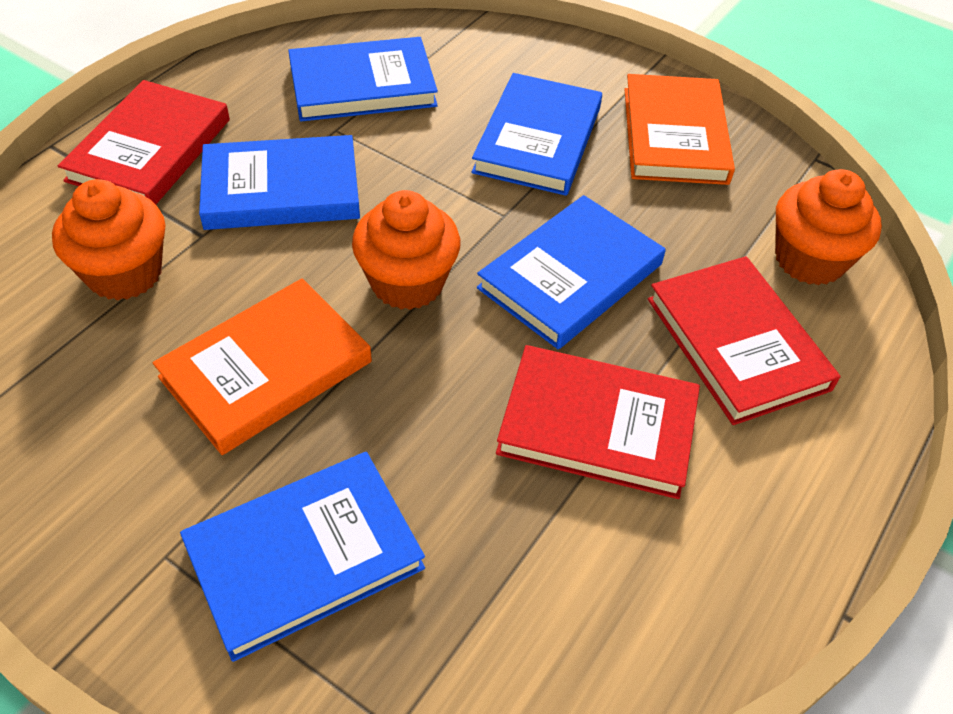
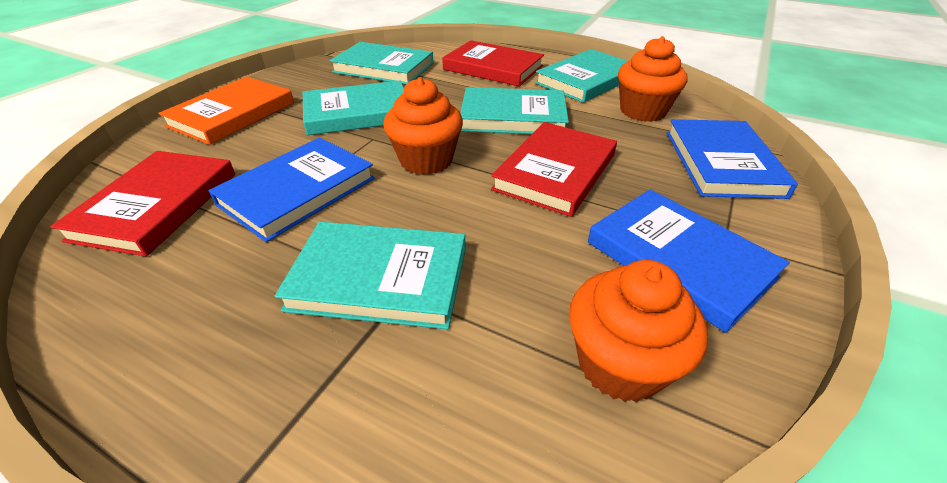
blue book: 5 -> 3
orange book: 2 -> 1
turquoise book: 0 -> 5

